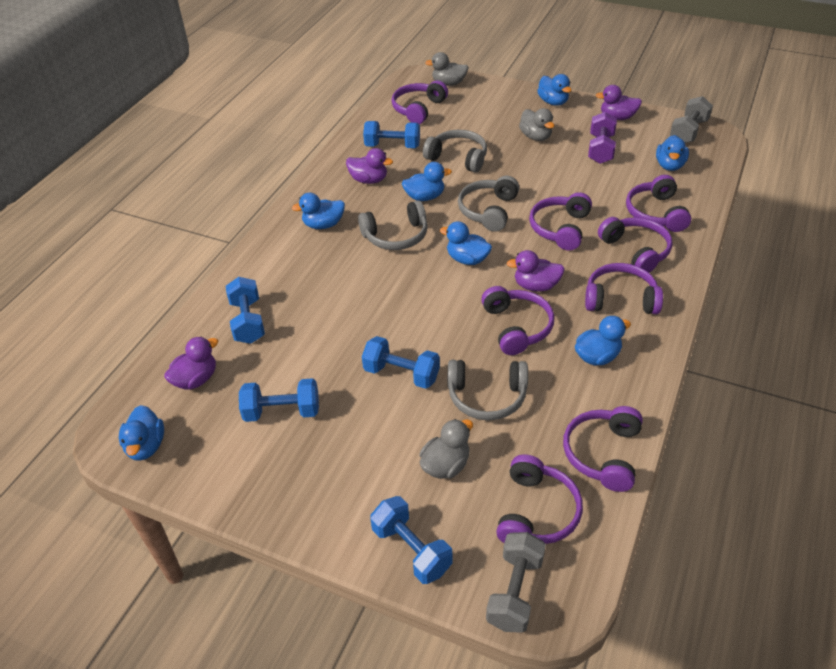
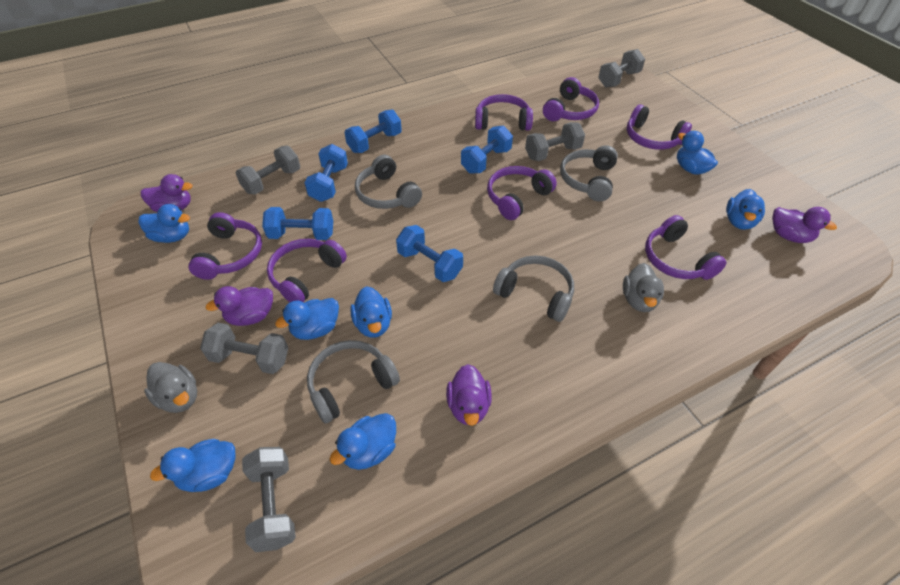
grey duck: 3 -> 2
grey dumbbell: 2 -> 5
purple dumbbell: 1 -> 0
purple headphones: 8 -> 7

